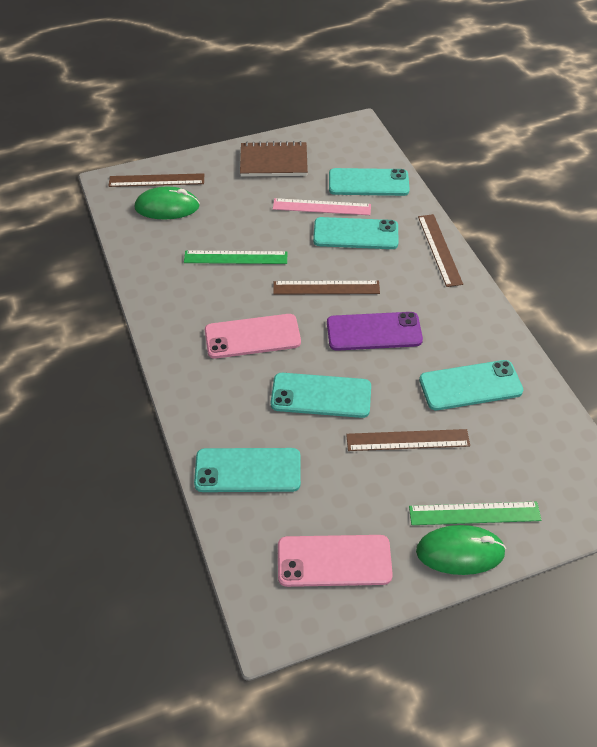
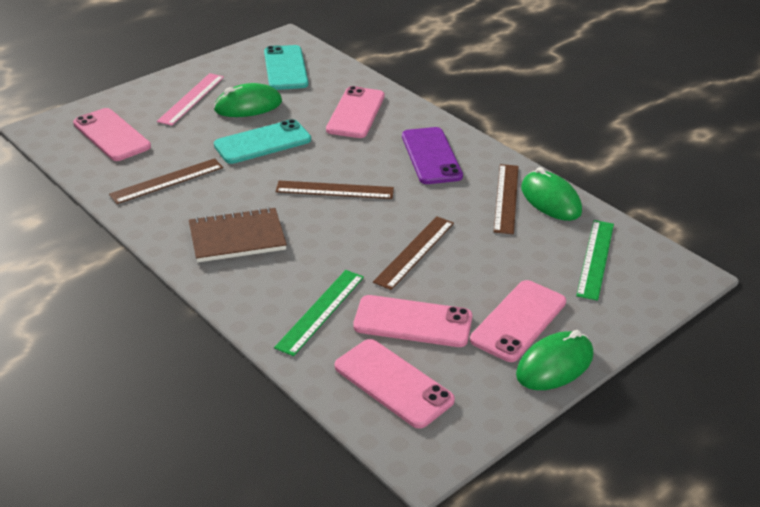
green mouse: 2 -> 3
pink phone: 2 -> 5
turquoise phone: 5 -> 2

